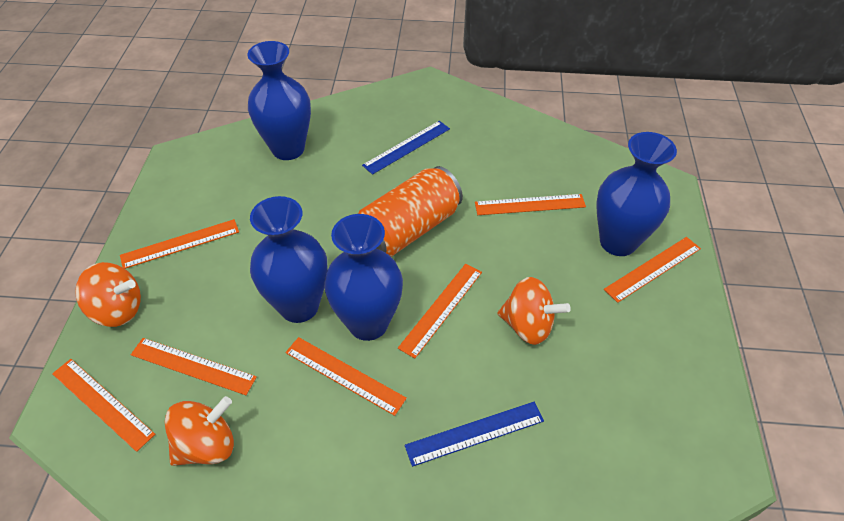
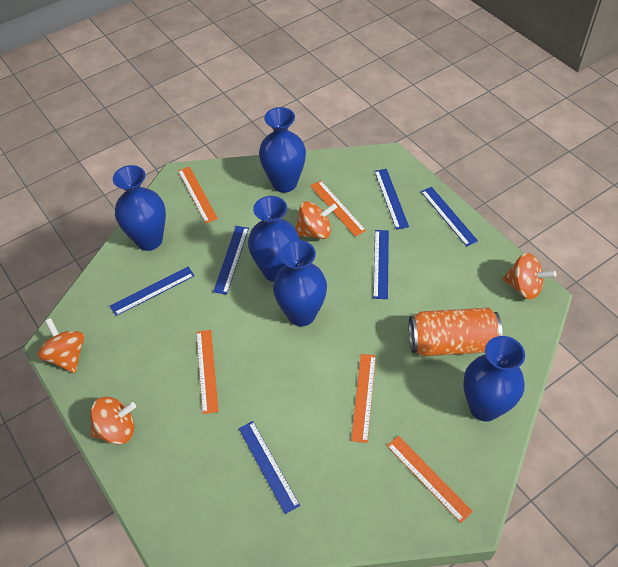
blue ruler: 2 -> 6
blue vase: 4 -> 5
orange ruler: 7 -> 5
orange spinning top: 3 -> 4

